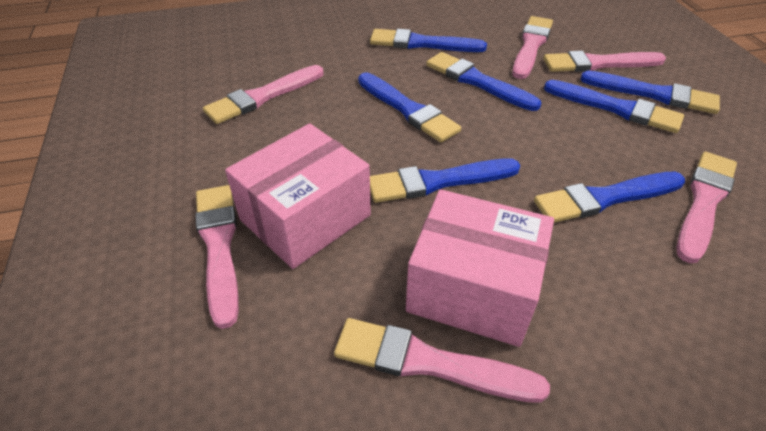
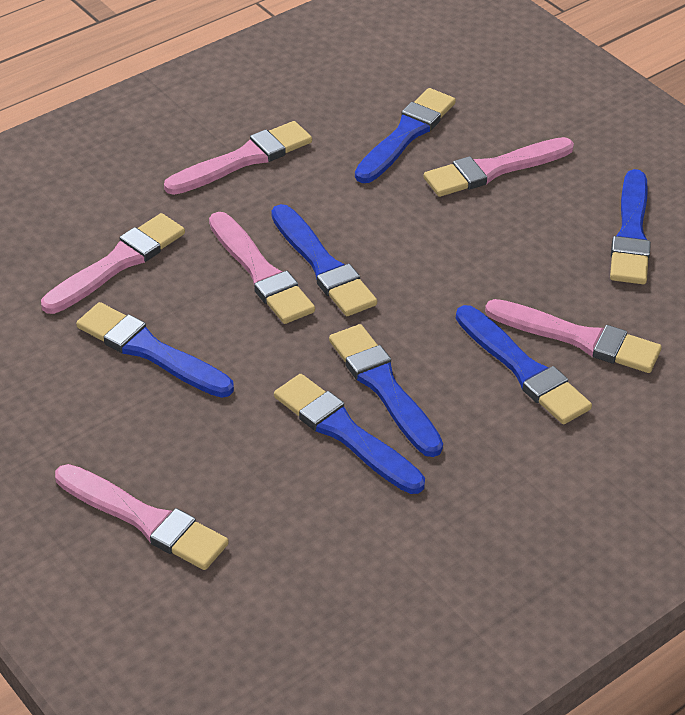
pink box: 2 -> 0

